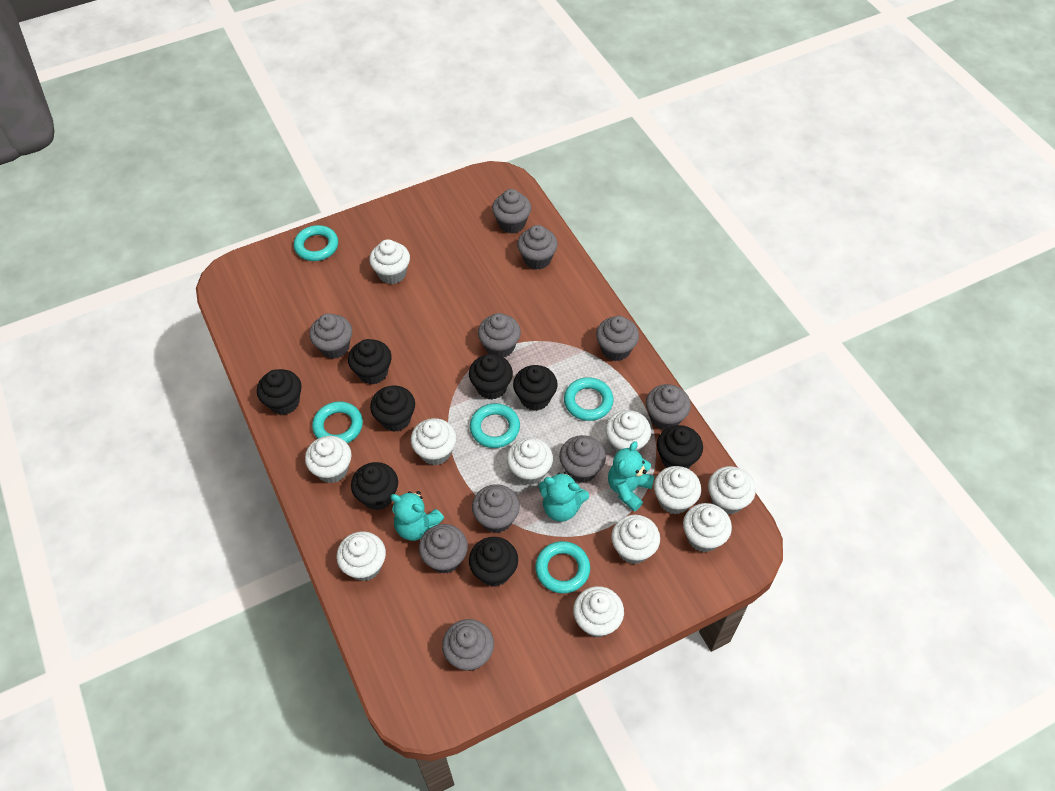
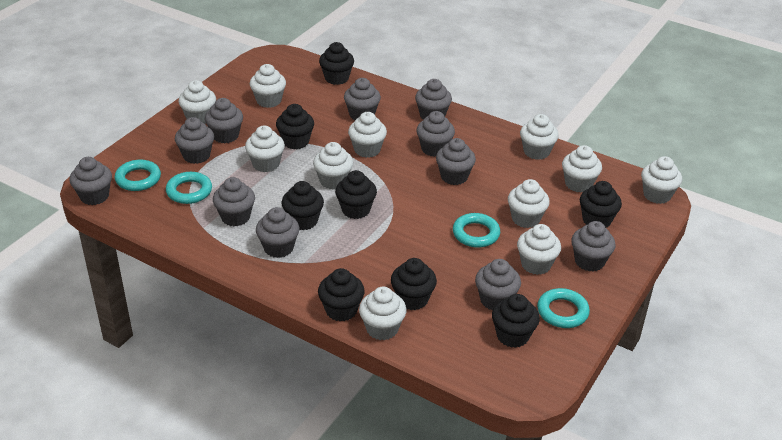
grey cupcake: 10 -> 11
turquoise ring: 5 -> 4
turquoise teddy bear: 3 -> 0

